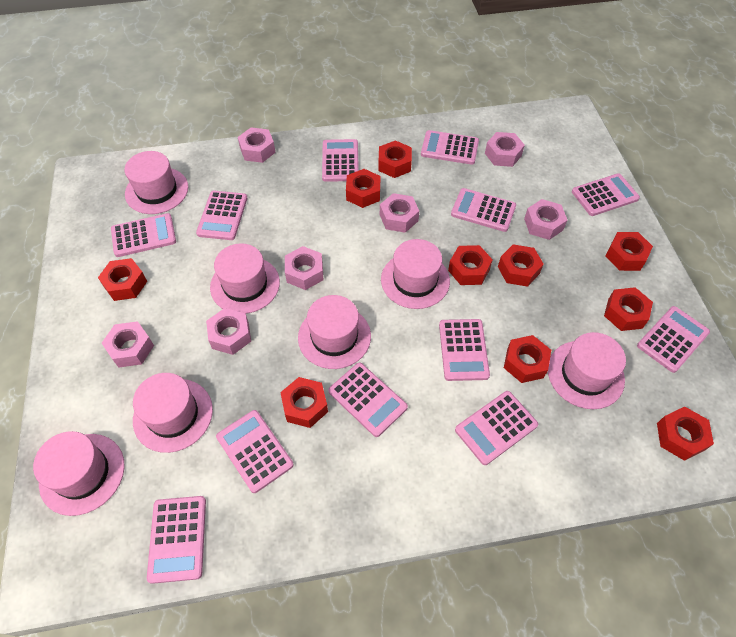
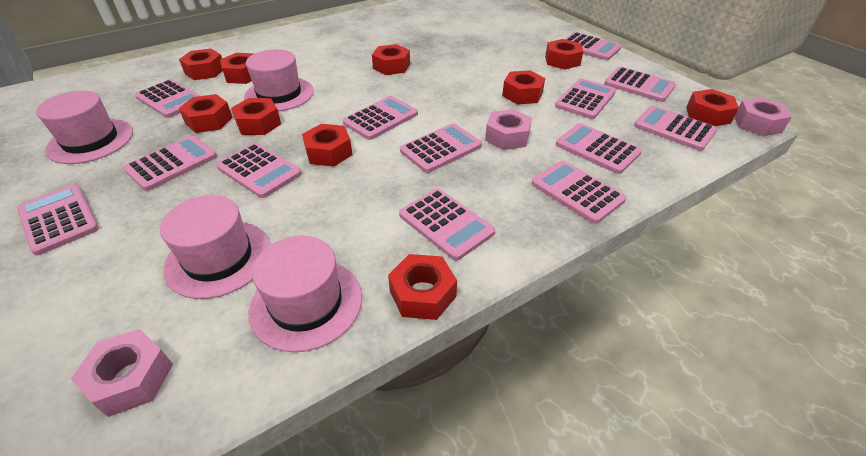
pink calculator: 12 -> 13
pink hat: 7 -> 4
pink nut: 7 -> 3

